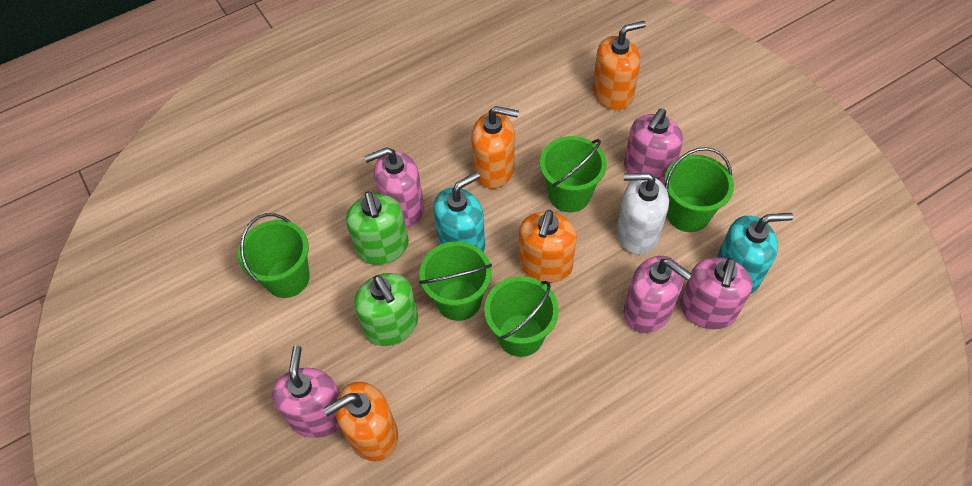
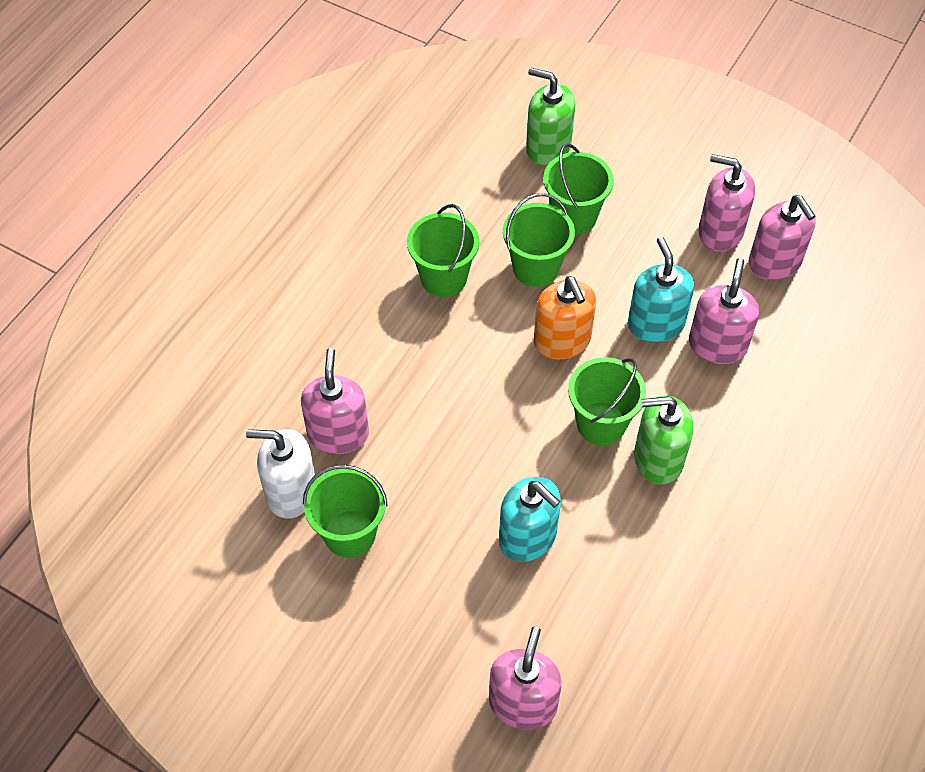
orange soap dispenser: 4 -> 1

